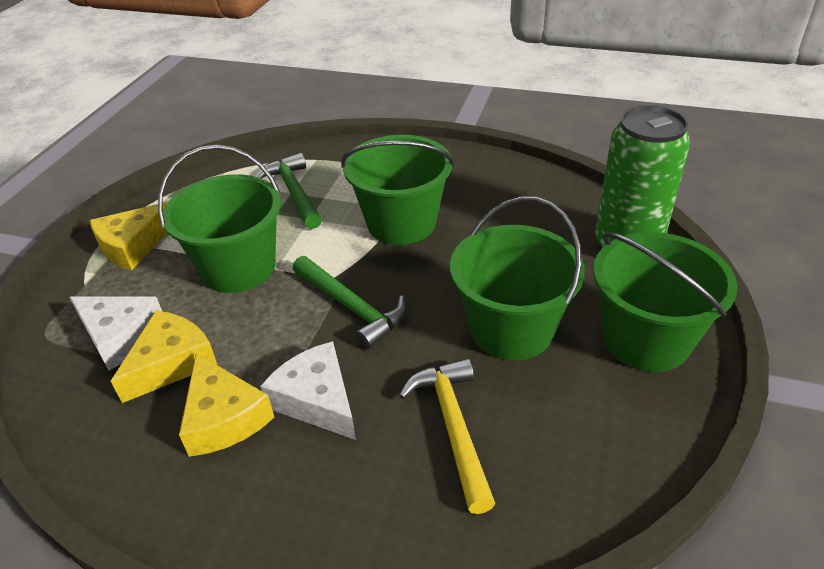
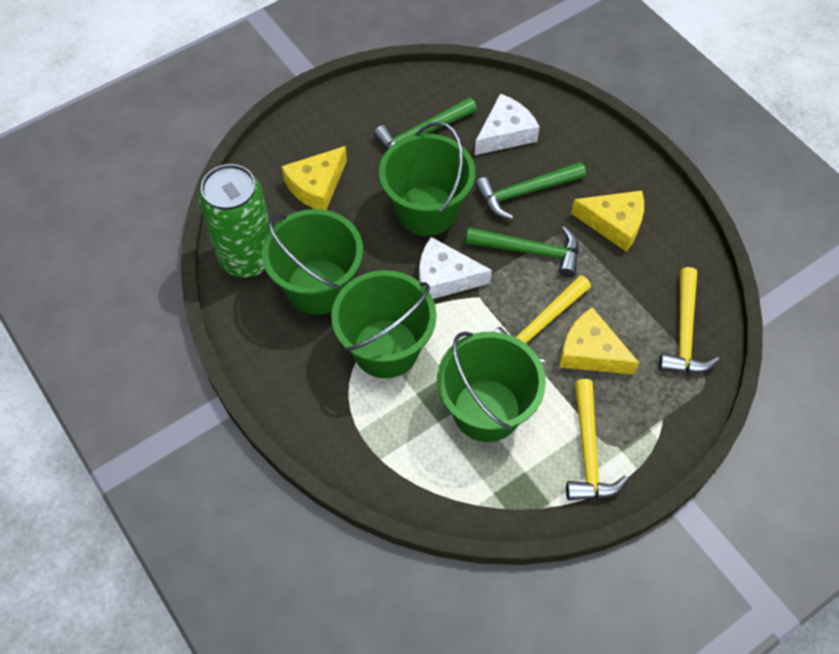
green hammer: 2 -> 3
yellow hammer: 1 -> 3

